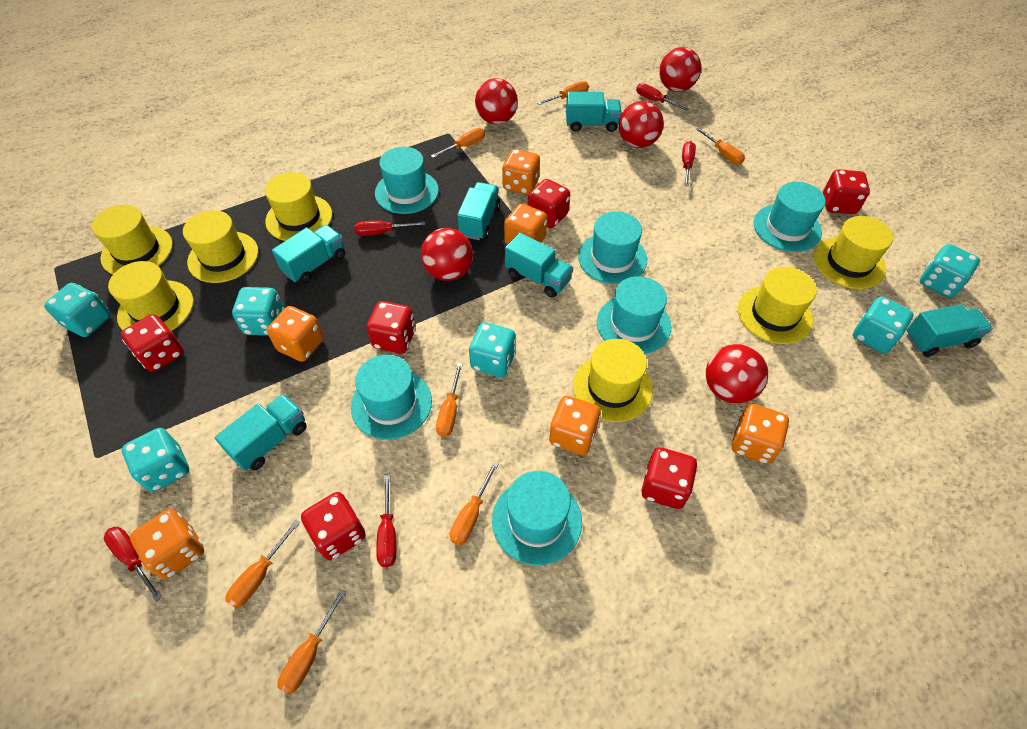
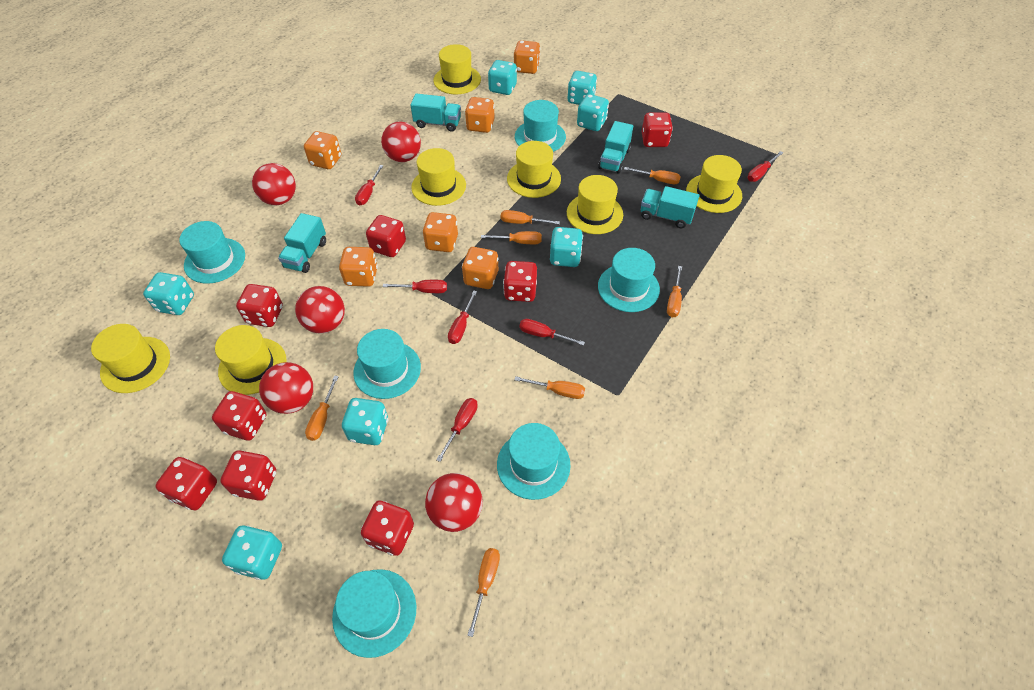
red dice: 6 -> 8
red screwdriver: 5 -> 6
turquoise dice: 6 -> 7
turquoise truck: 6 -> 4

